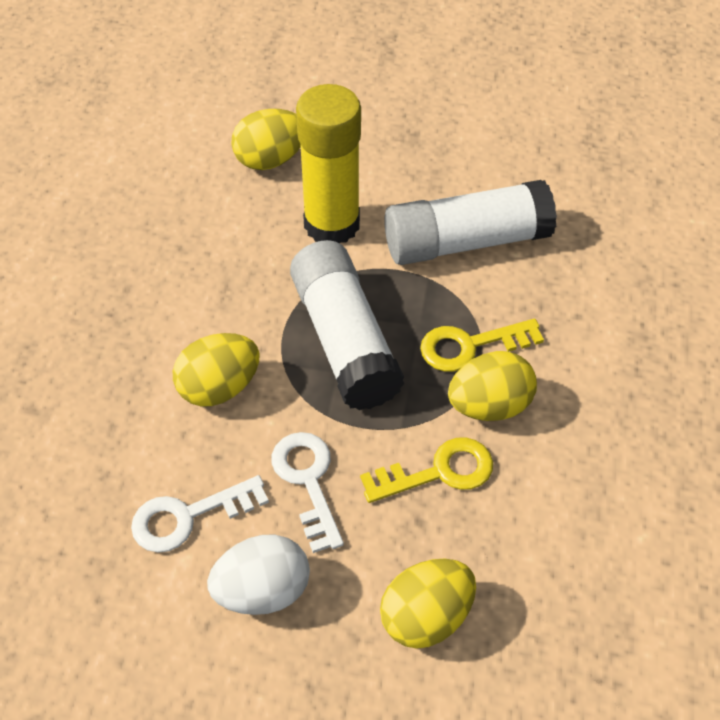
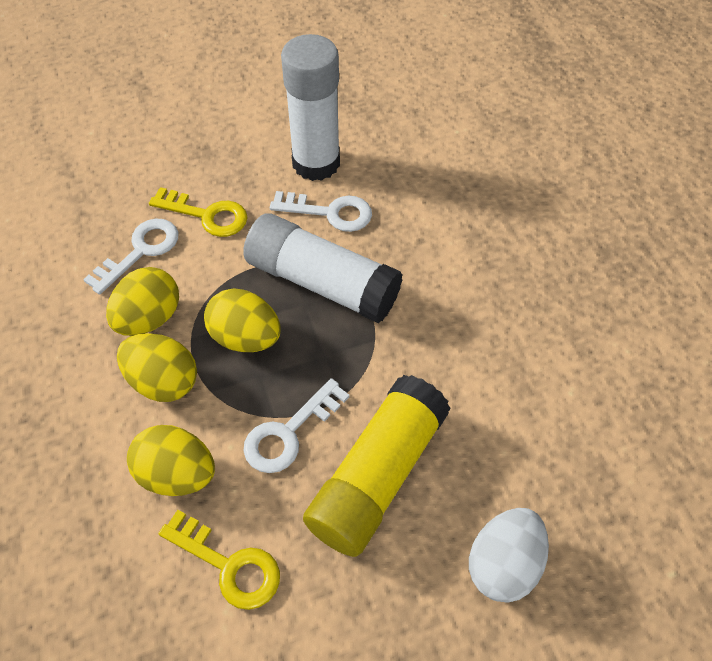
white key: 2 -> 3

